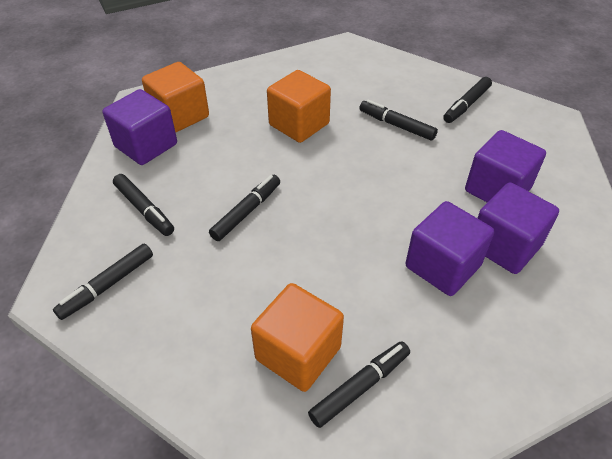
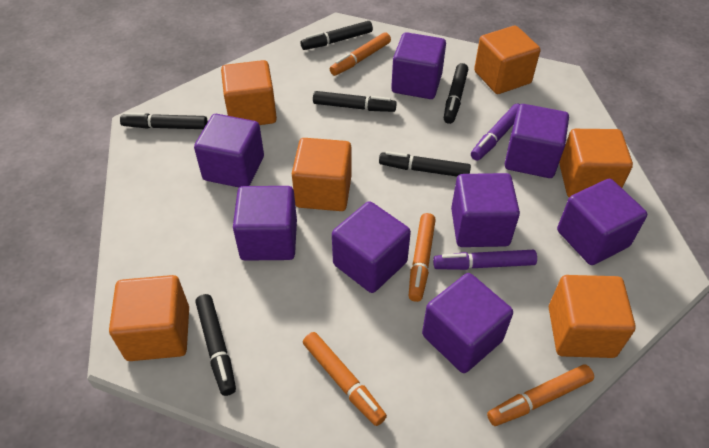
orange cube: 3 -> 6
orange marker: 0 -> 4
purple cube: 4 -> 8
purple marker: 0 -> 2

